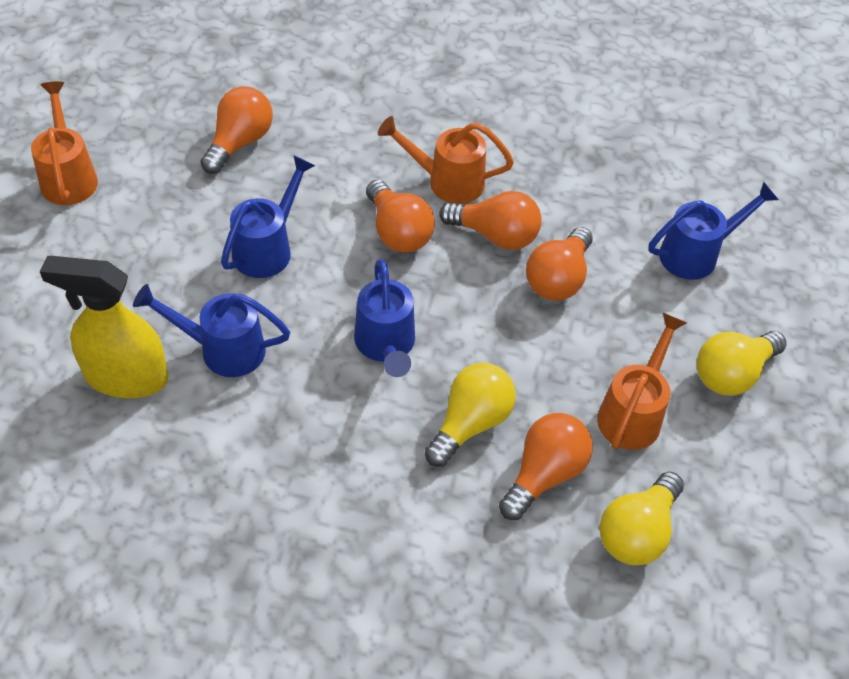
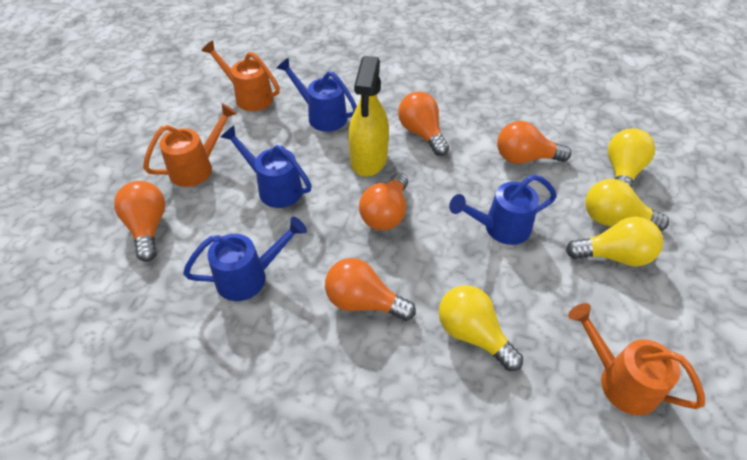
yellow light bulb: 3 -> 4

